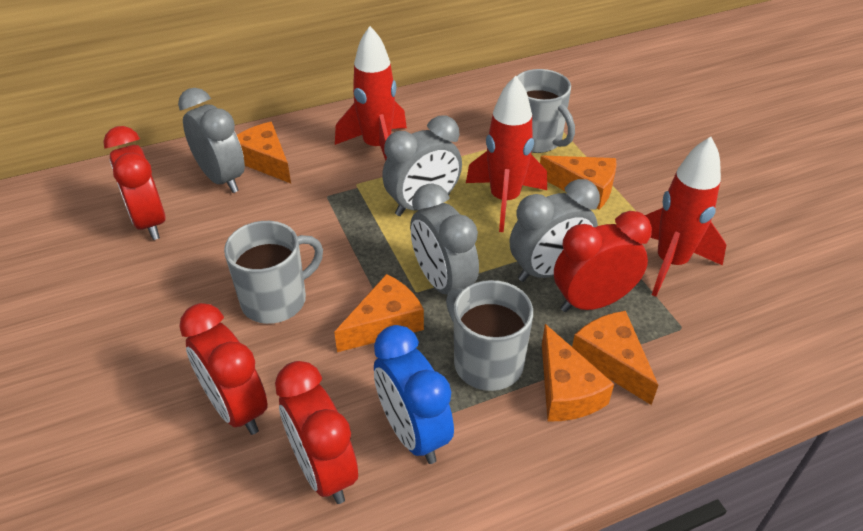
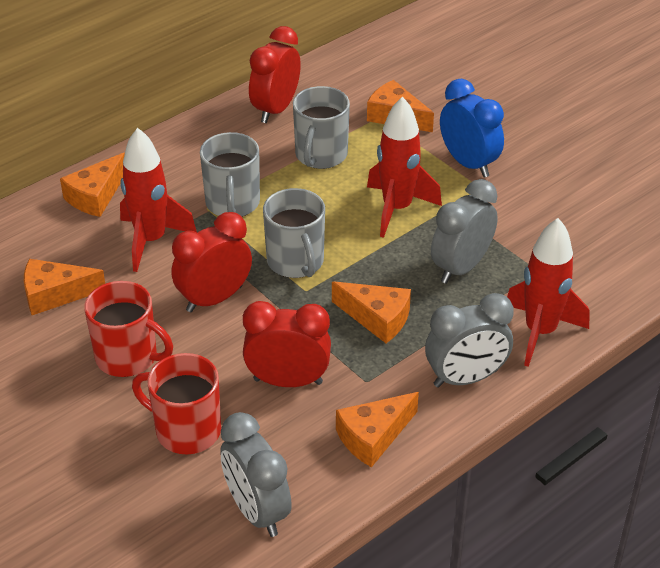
grey clock: 4 -> 3
red clock: 4 -> 3
red mug: 0 -> 2

